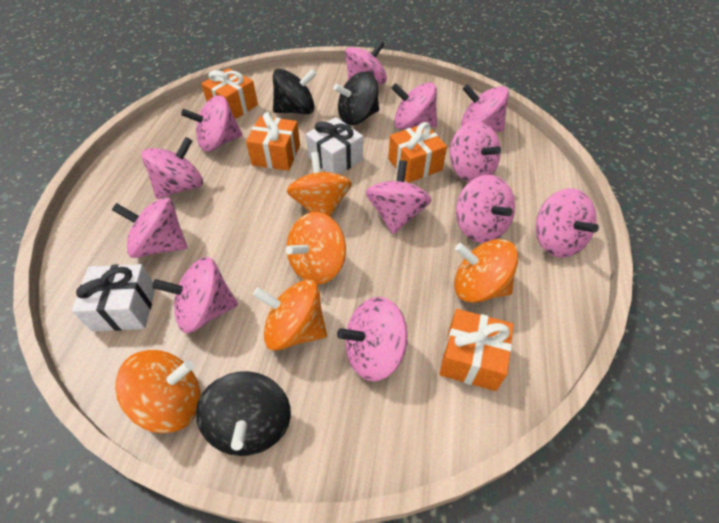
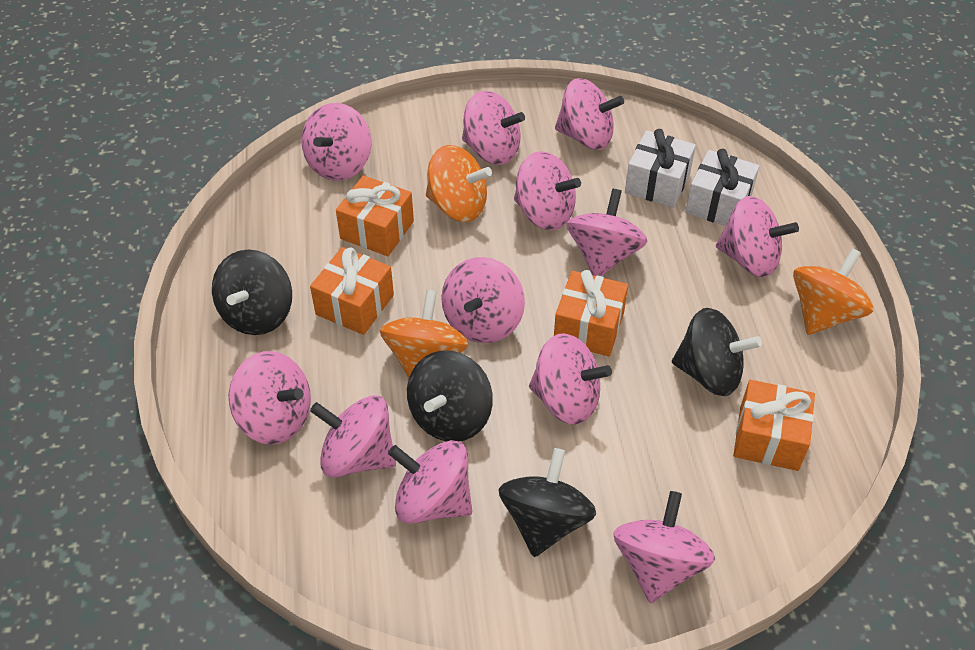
black spinning top: 3 -> 4
orange spinning top: 5 -> 3

